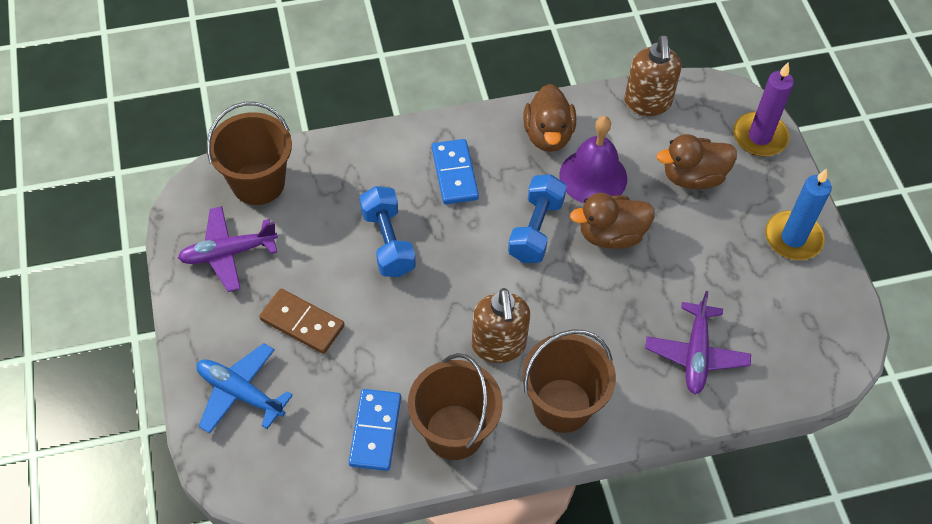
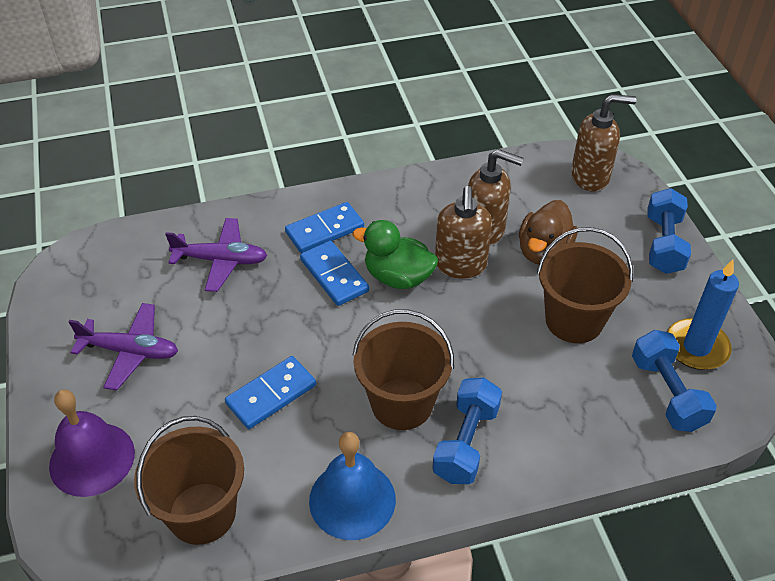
blue bell: 0 -> 1
blue domino: 2 -> 3
blue dumbbell: 2 -> 3
blue plane: 1 -> 0
brown domino: 1 -> 0
brown duck: 3 -> 1
brown soap dispenser: 2 -> 3
green duck: 0 -> 1
purple candle: 1 -> 0

